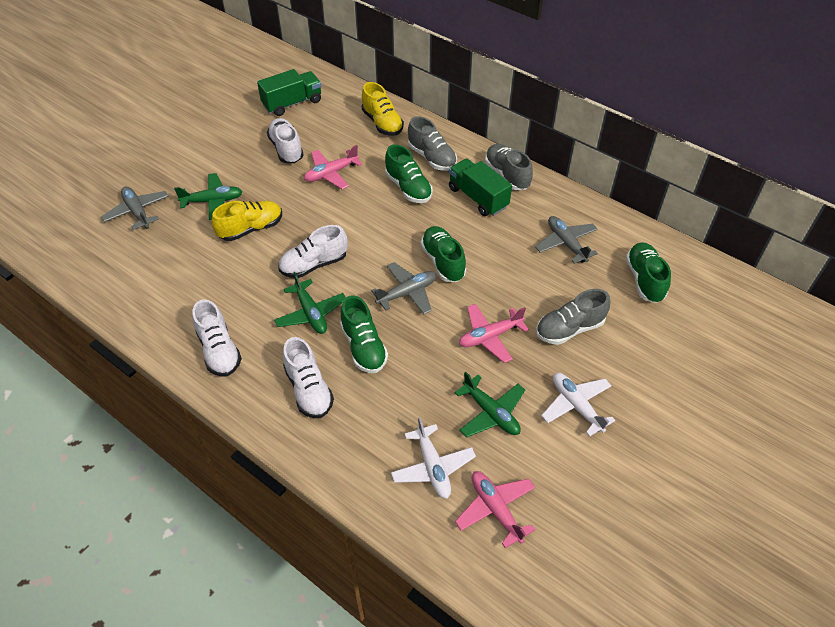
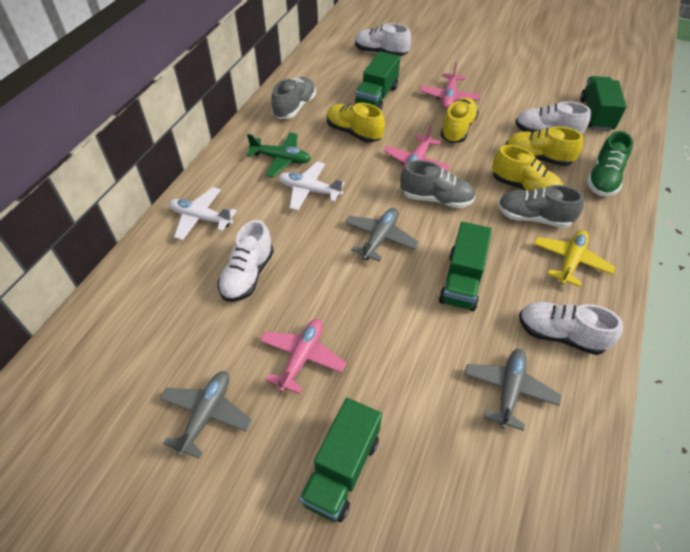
green plane: 3 -> 1
green shoe: 4 -> 1
green truck: 2 -> 4
yellow plane: 0 -> 1
yellow shoe: 2 -> 4

